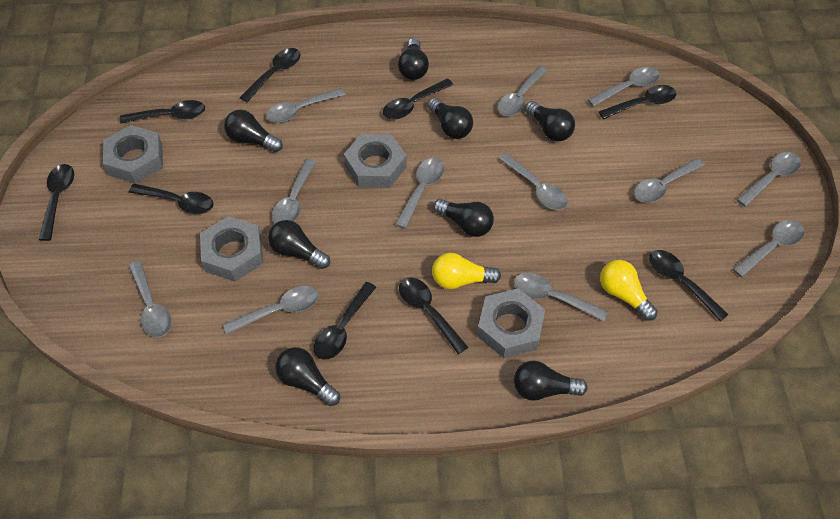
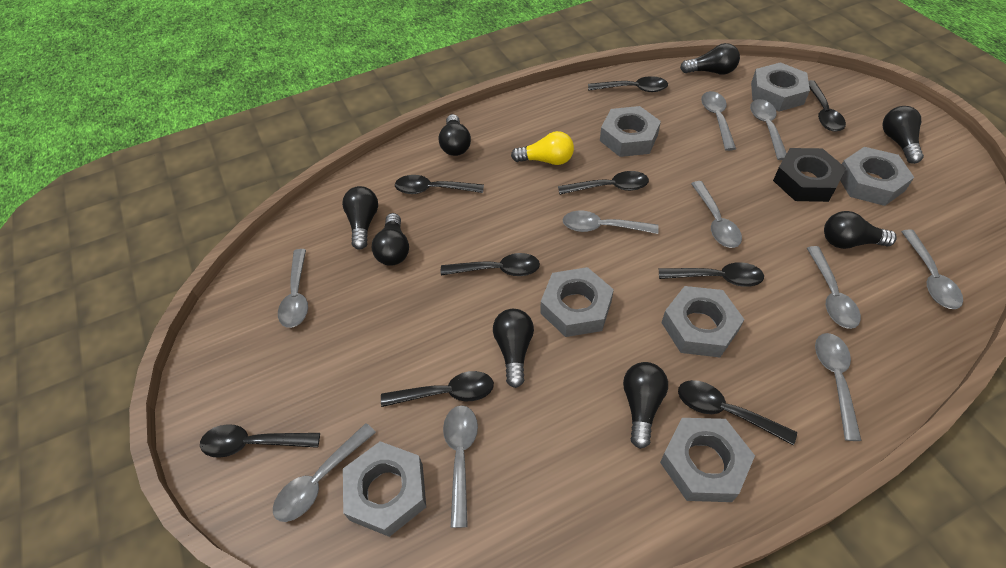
black nut: 0 -> 1
grey nut: 4 -> 7
grey spoon: 12 -> 10
yellow light bulb: 2 -> 1

